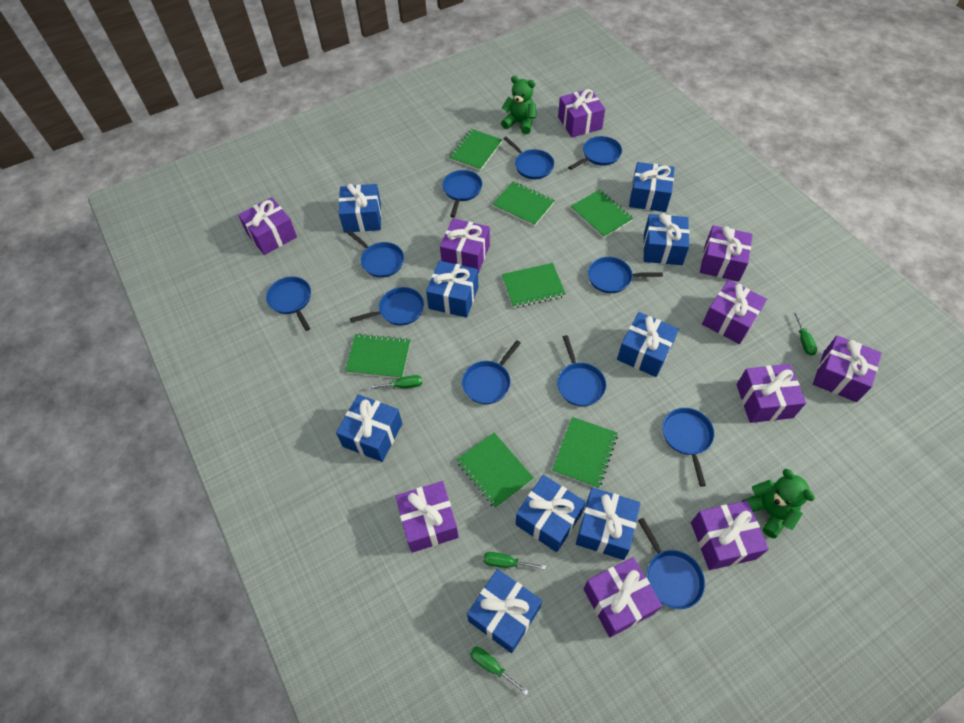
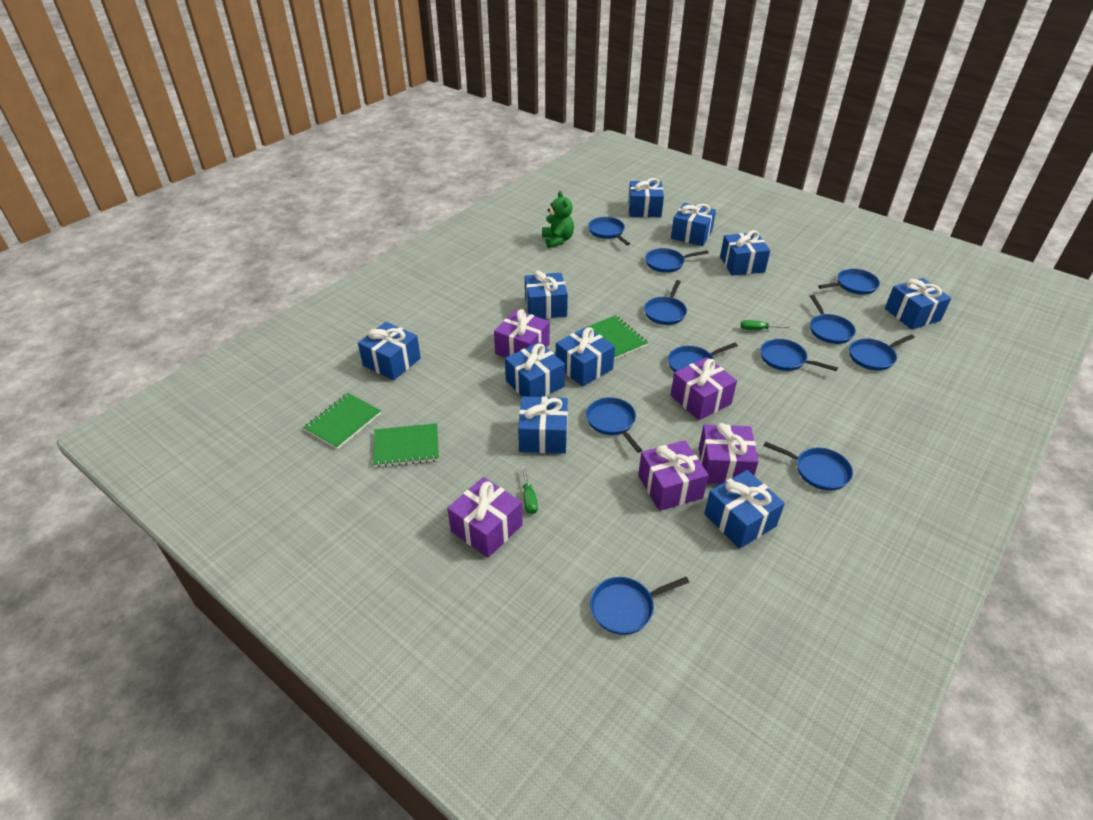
blue gift: 9 -> 10
green notebook: 7 -> 3
green screwdriver: 4 -> 2
green teddy bear: 2 -> 1
purple gift: 10 -> 5

